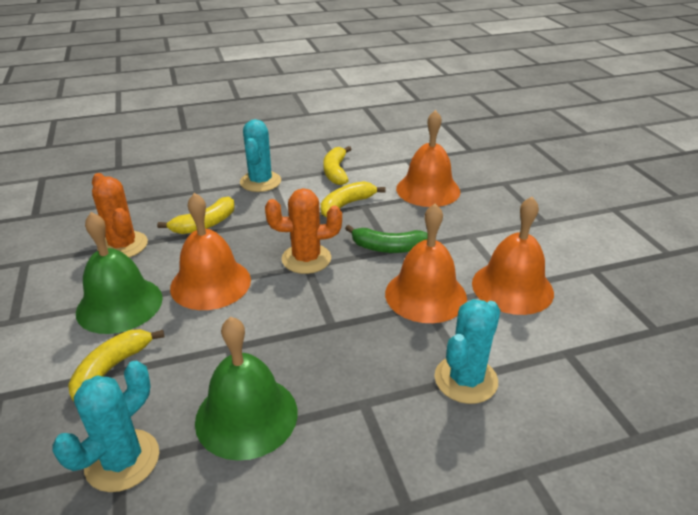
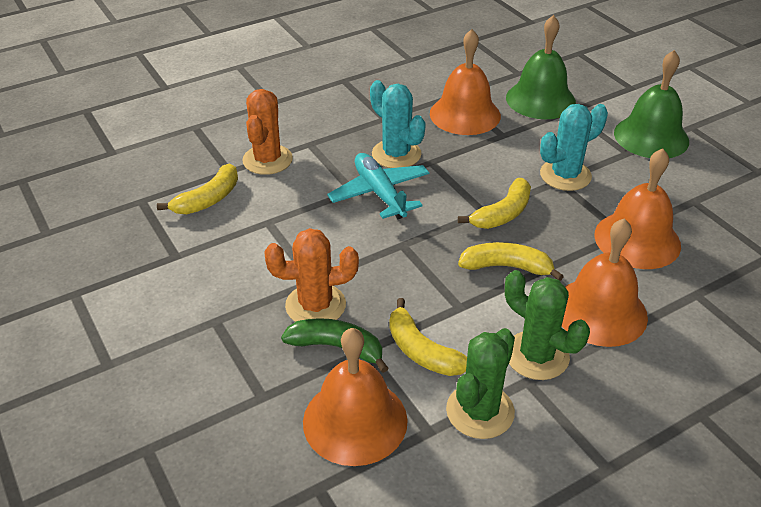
green cactus: 0 -> 2
turquoise cactus: 3 -> 2
turquoise plane: 0 -> 1

